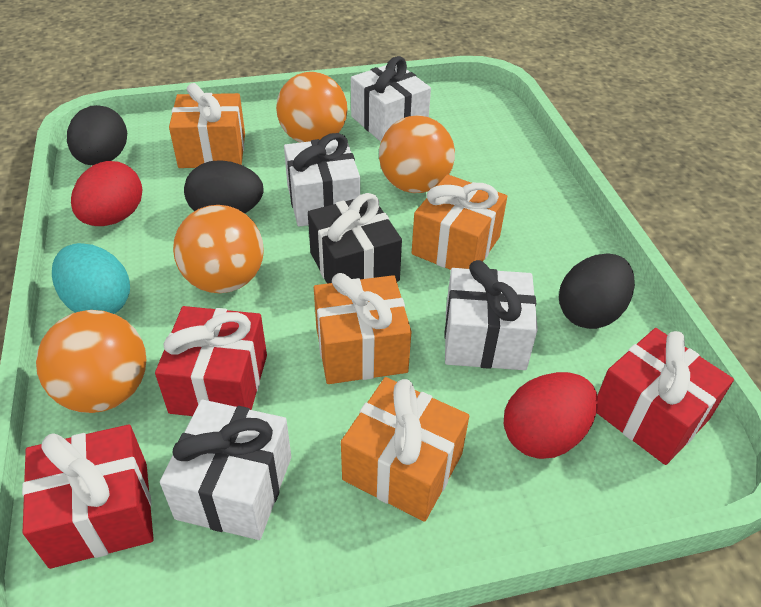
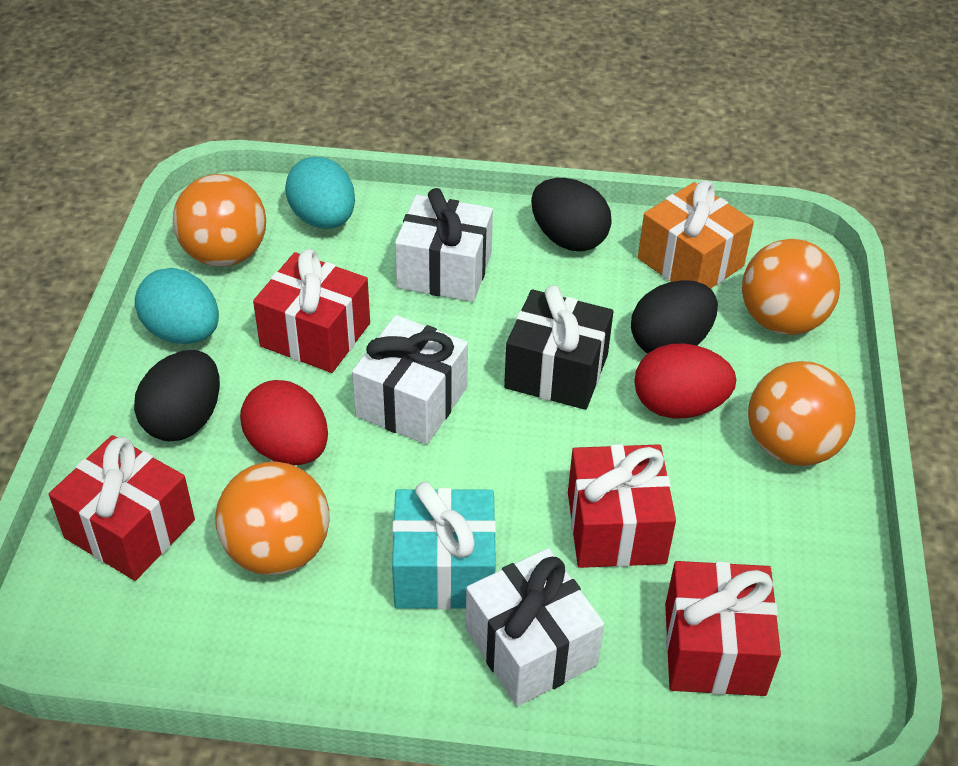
orange gift: 4 -> 1
red gift: 3 -> 4
turquoise egg: 1 -> 2
turquoise gift: 0 -> 1
white gift: 4 -> 3

